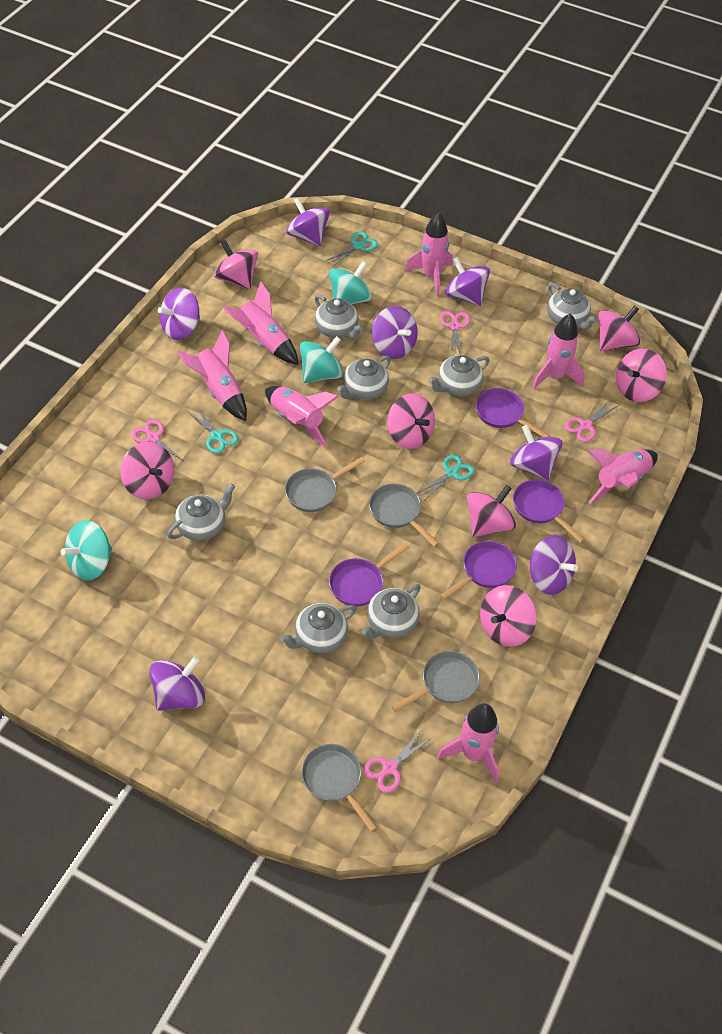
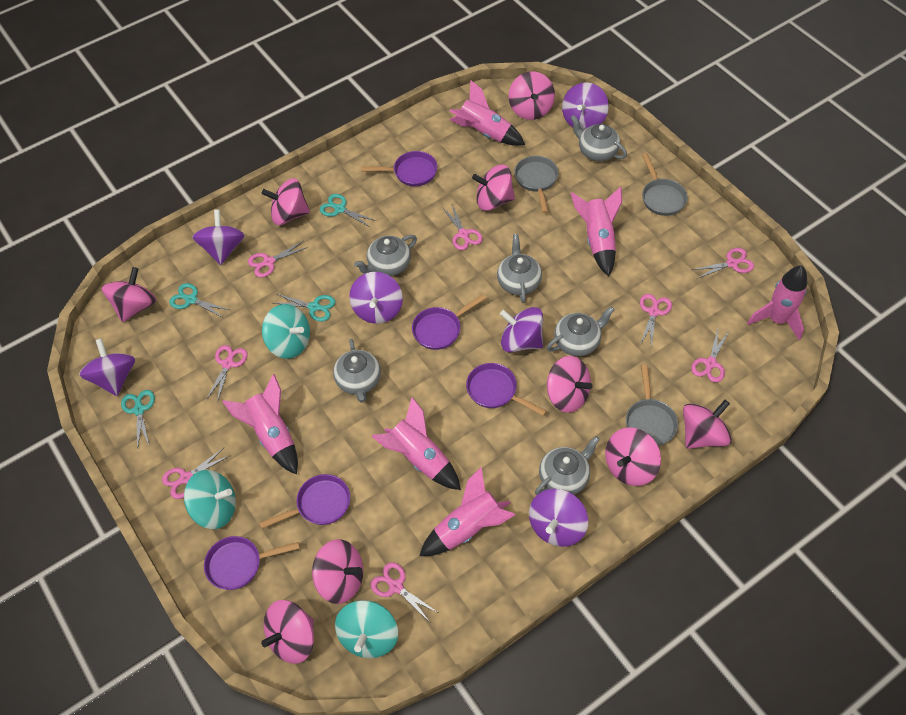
grey pan: 4 -> 3
grey teapot: 7 -> 6
pink rocket: 7 -> 6
pink scissors: 4 -> 8
pink spinning top: 7 -> 9
purple pan: 4 -> 5
purple spinning top: 7 -> 6
turquoise scissors: 3 -> 4

